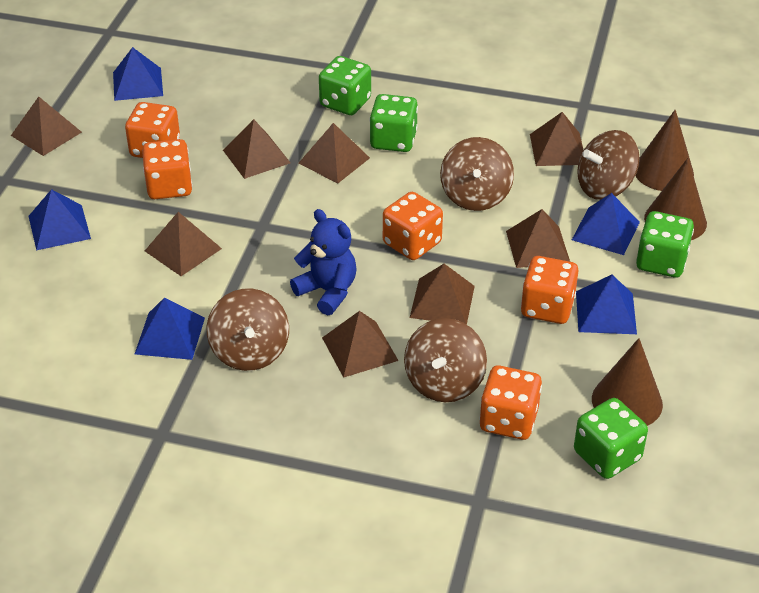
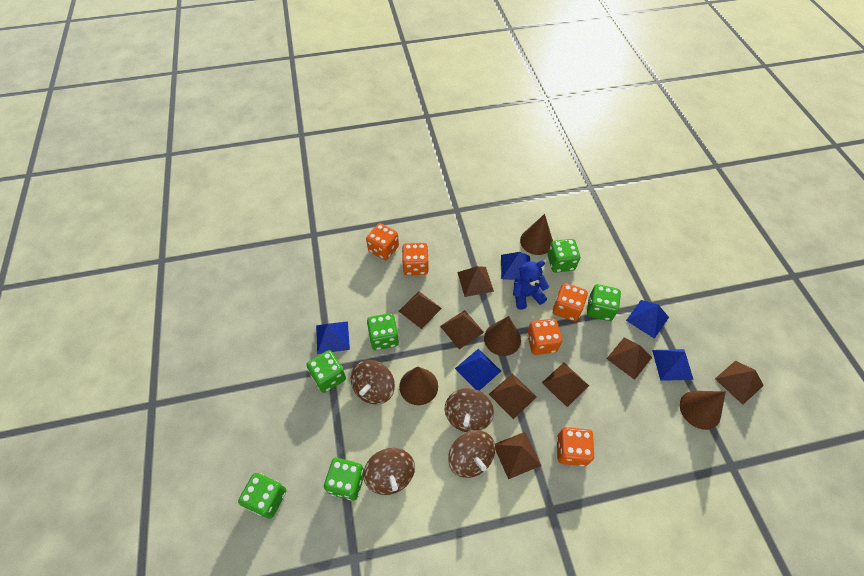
brown cone: 3 -> 4
green dice: 4 -> 6

